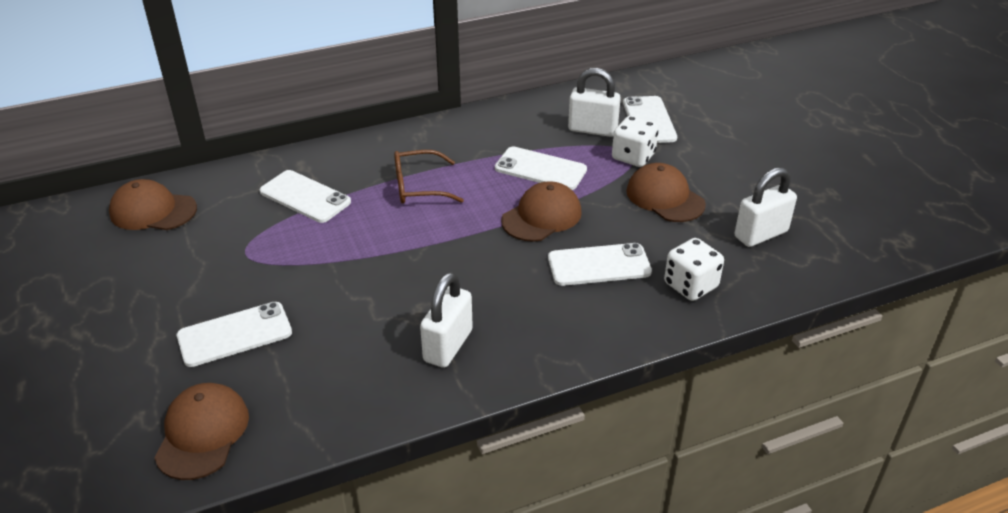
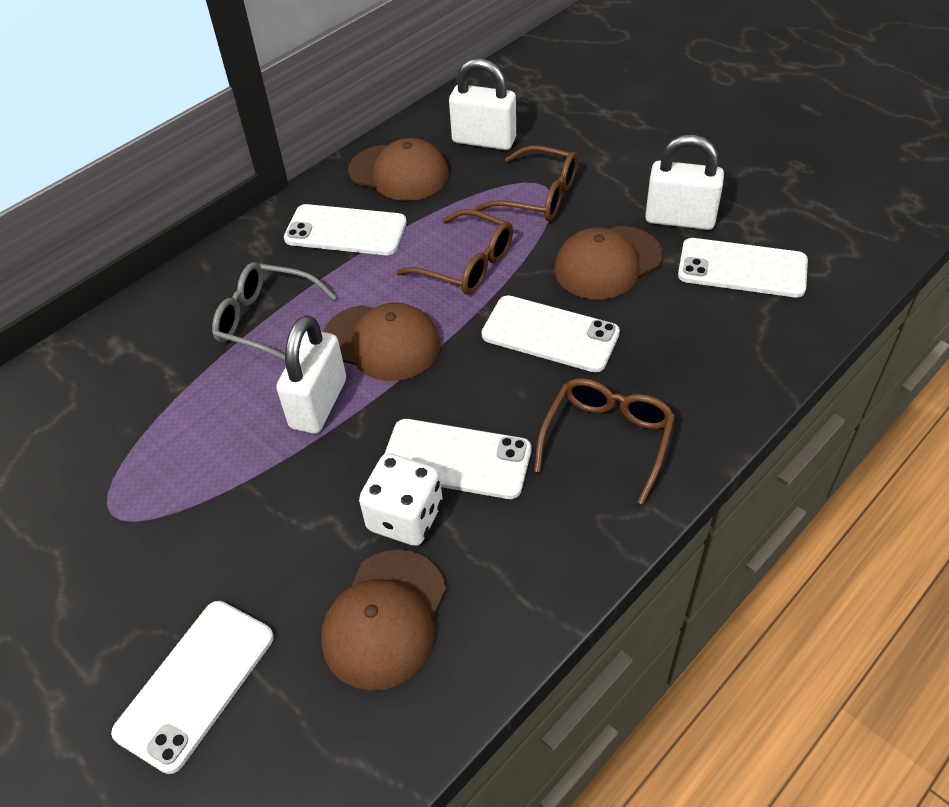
brown glasses: 1 -> 3
grey glasses: 0 -> 1
white dice: 2 -> 1

